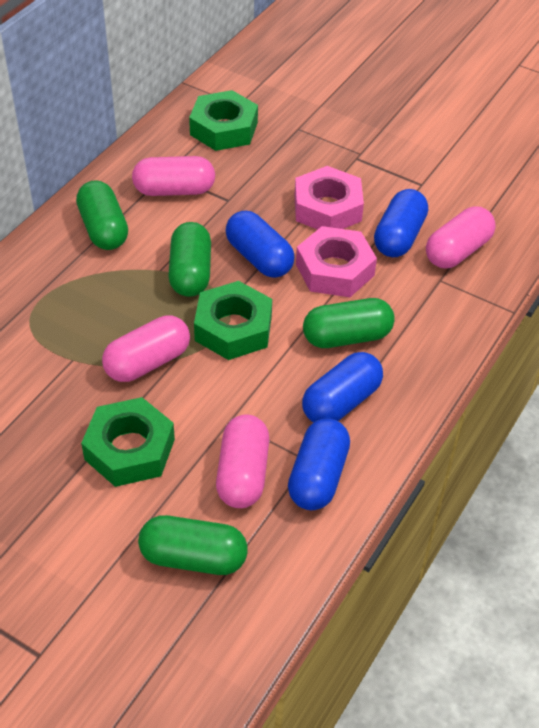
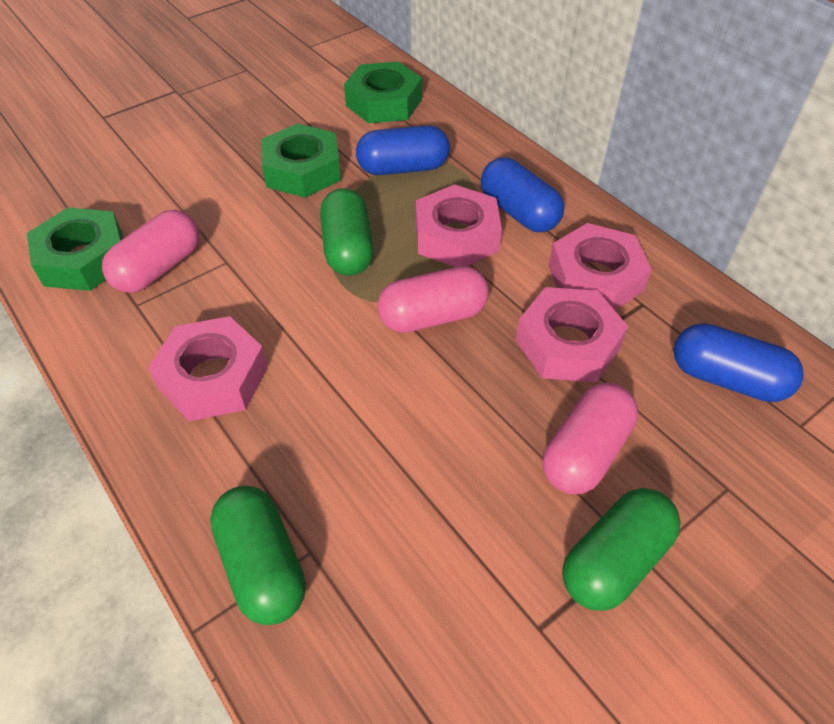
blue capsule: 4 -> 3
green capsule: 4 -> 3
pink capsule: 4 -> 3
pink nut: 2 -> 4

